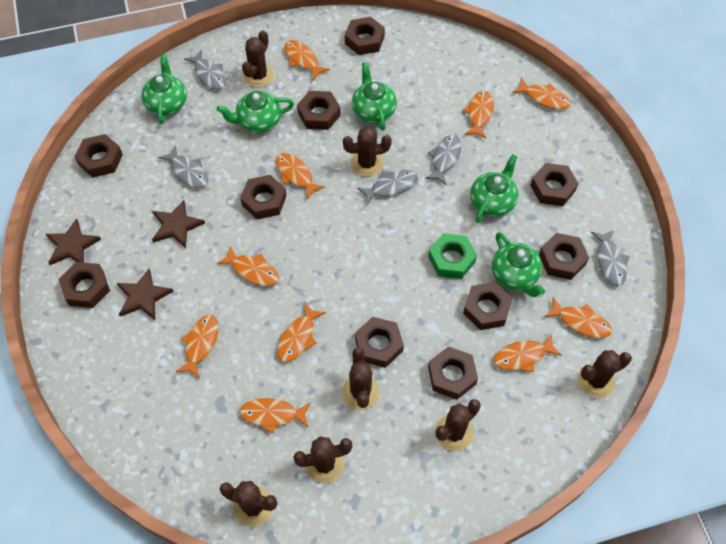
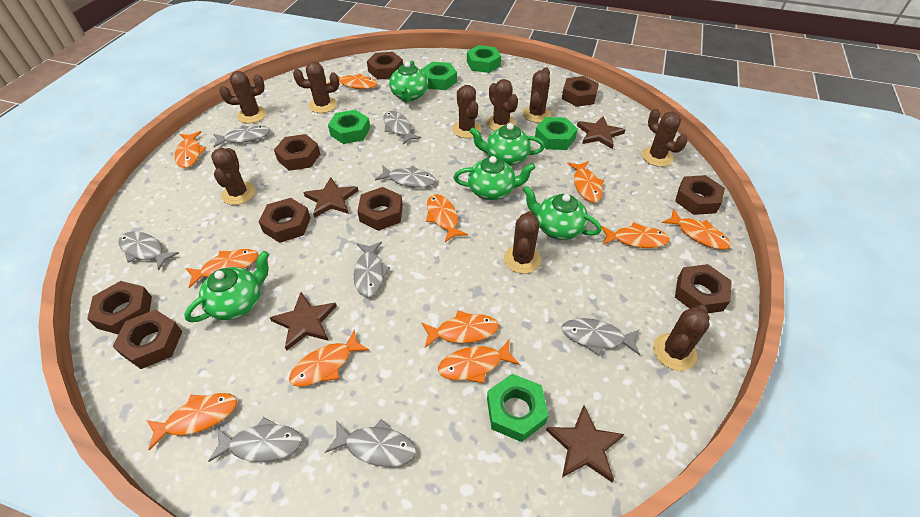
brown cactus: 7 -> 9
brown nut: 10 -> 9
brown star: 3 -> 4
green nut: 1 -> 5
grey fish: 5 -> 8
orange fish: 10 -> 11

